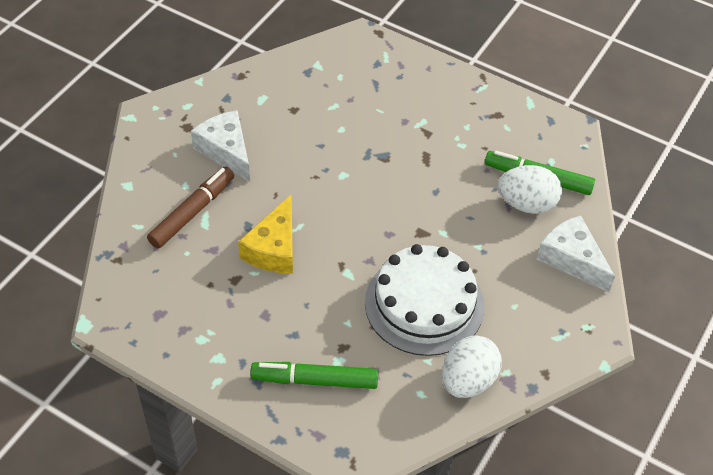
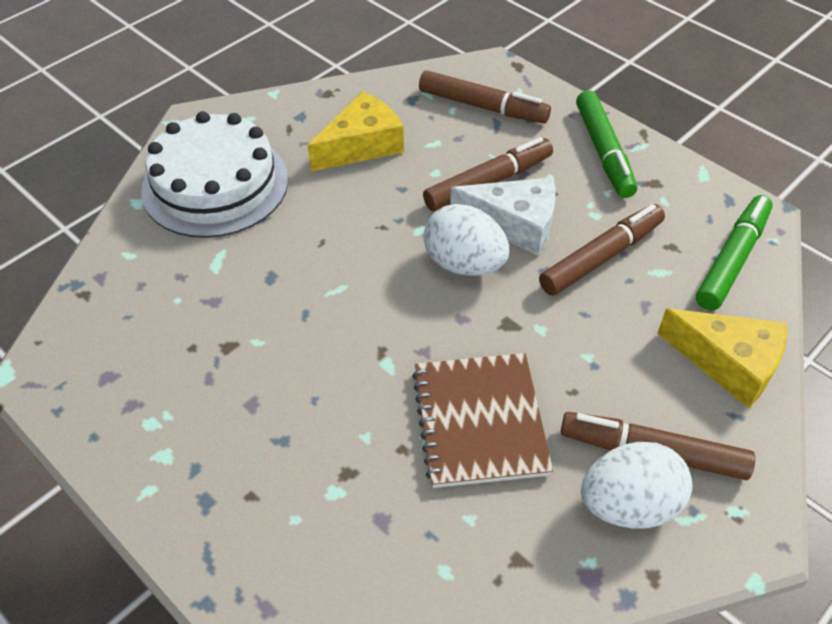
brown marker: 1 -> 4
brown notebook: 0 -> 1
white cheese: 2 -> 1
yellow cheese: 1 -> 2

